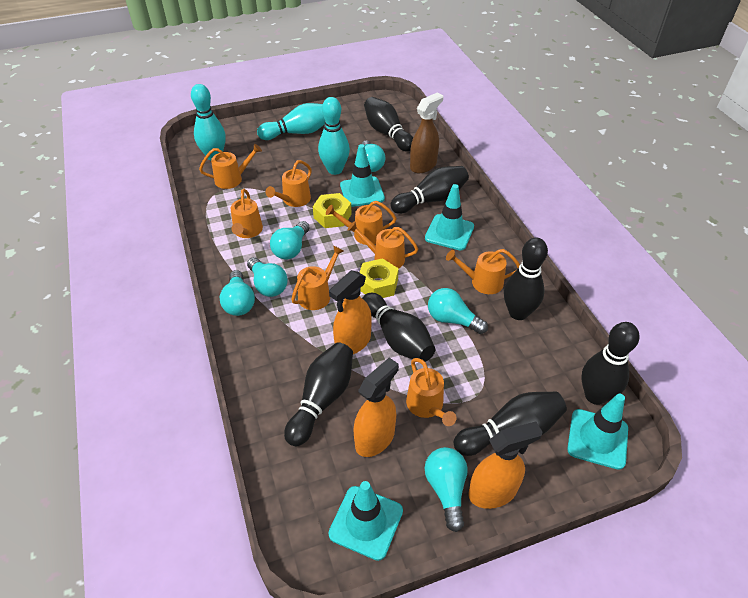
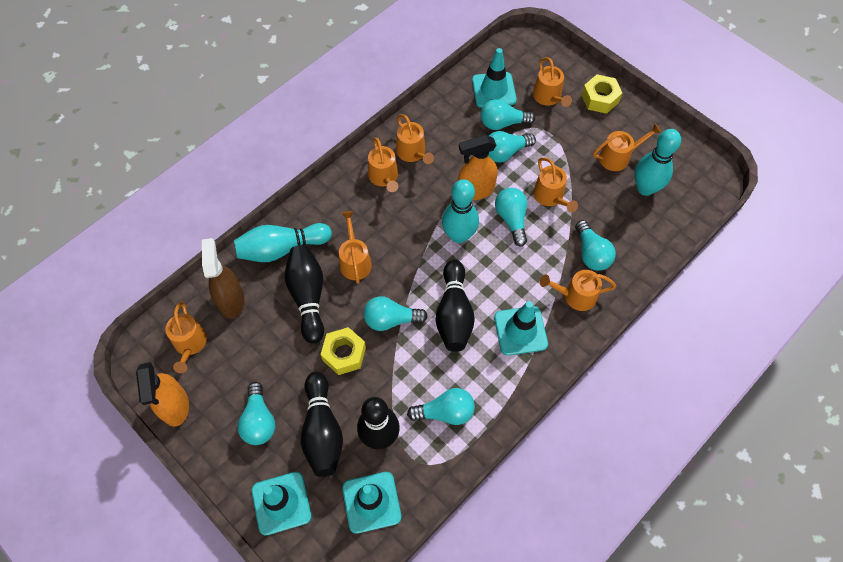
black bowling pin: 7 -> 4
orange spray bottle: 3 -> 2
turquoise light bulb: 6 -> 7

